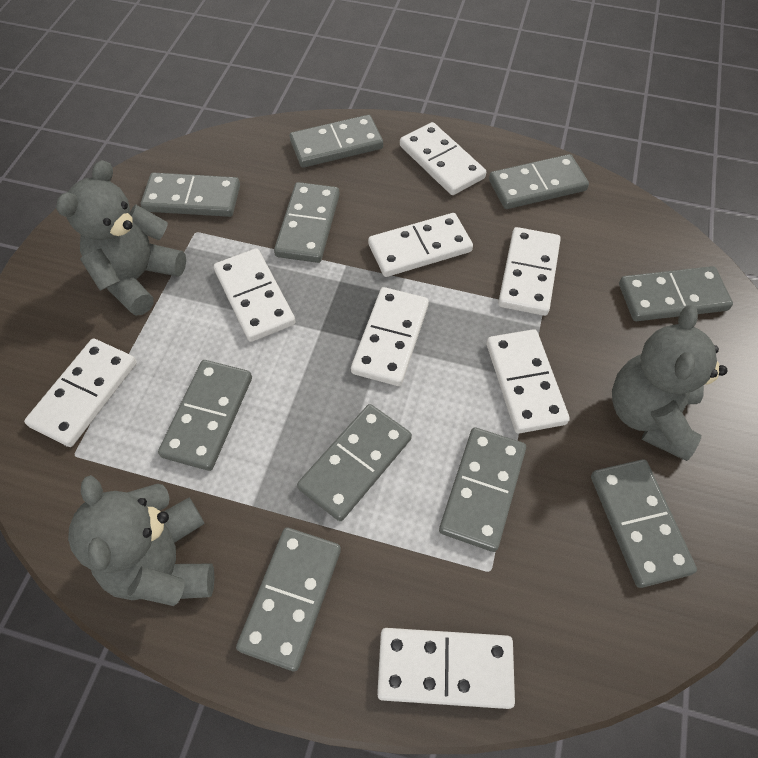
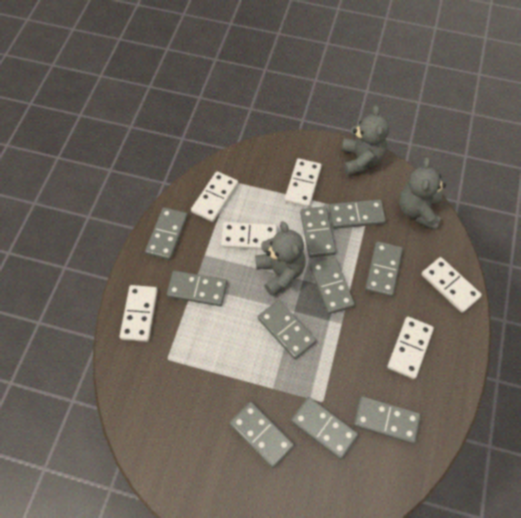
white domino: 8 -> 6

